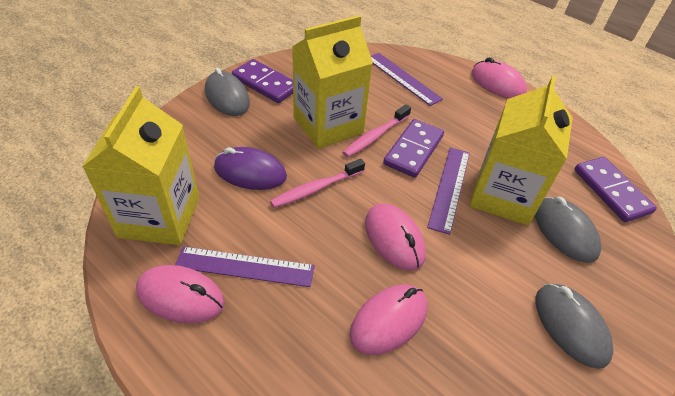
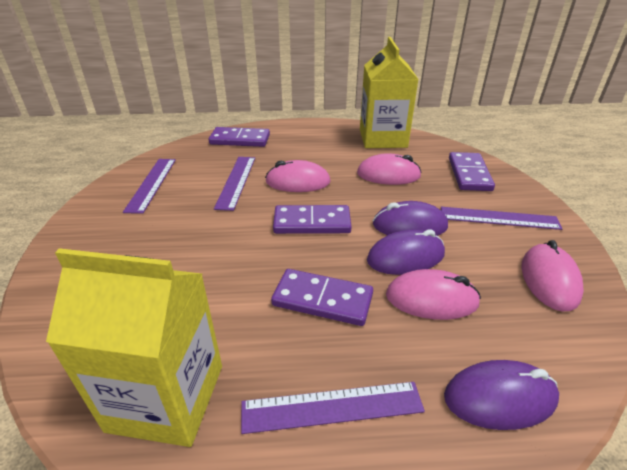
grey mouse: 3 -> 0
pink toothbrush: 2 -> 0
purple domino: 3 -> 4
purple mouse: 1 -> 3
purple ruler: 3 -> 4
yellow carton: 3 -> 2

